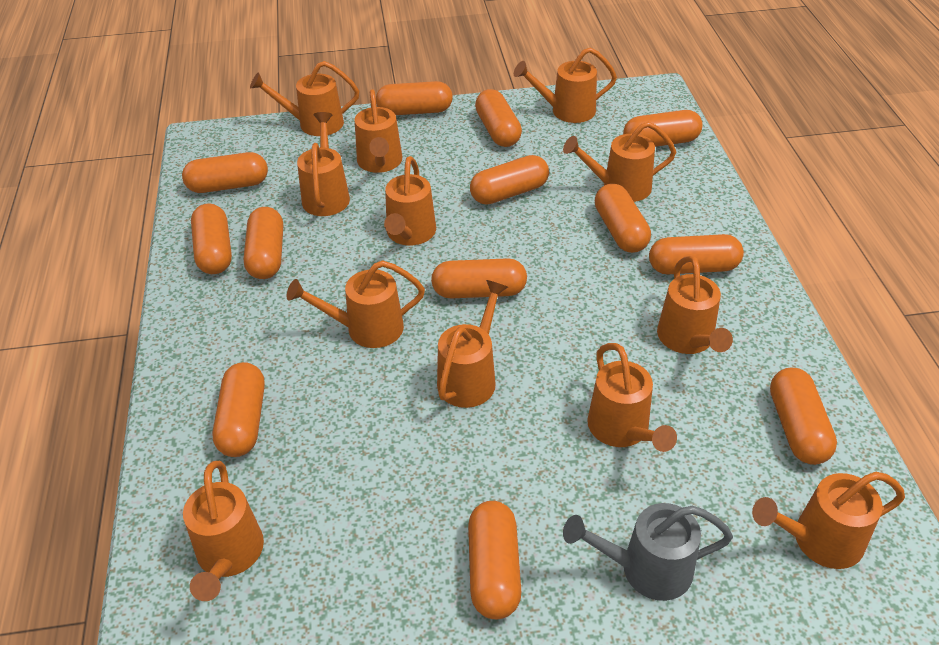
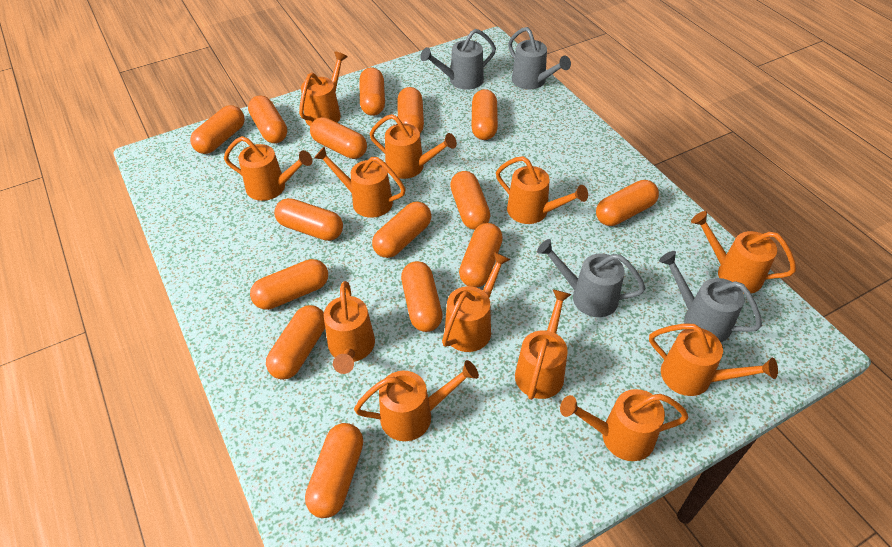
grey watering can: 1 -> 4
orange capsule: 13 -> 15

